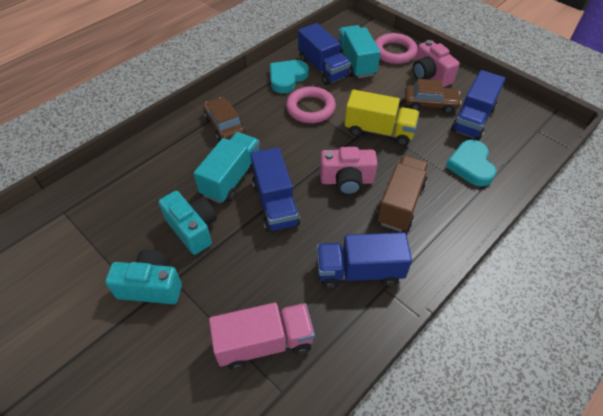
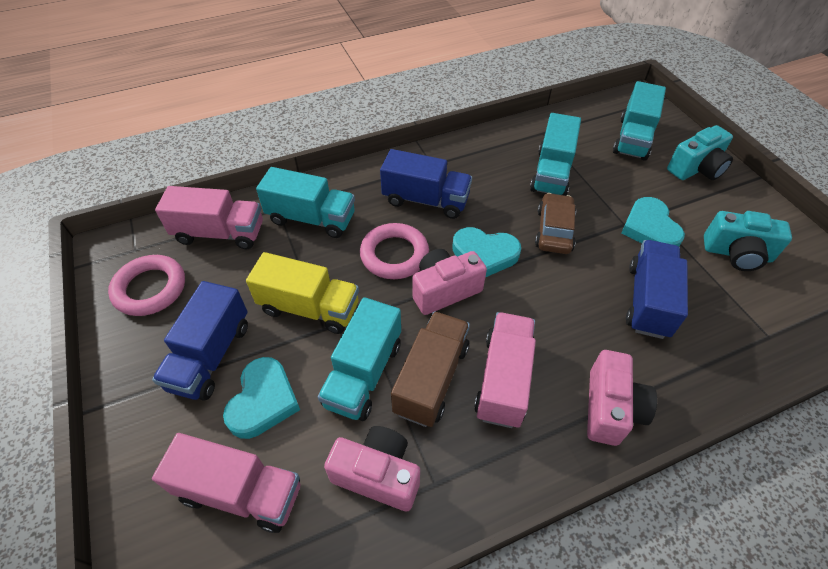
blue truck: 4 -> 3
brown car: 2 -> 1
pink camera: 2 -> 3
pink truck: 1 -> 3
turquoise heart: 2 -> 3
turquoise truck: 2 -> 4

